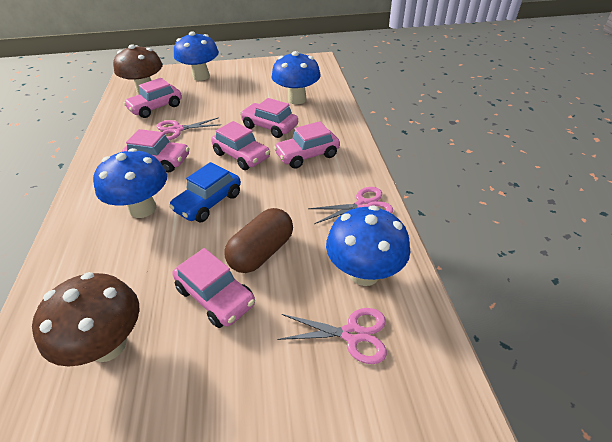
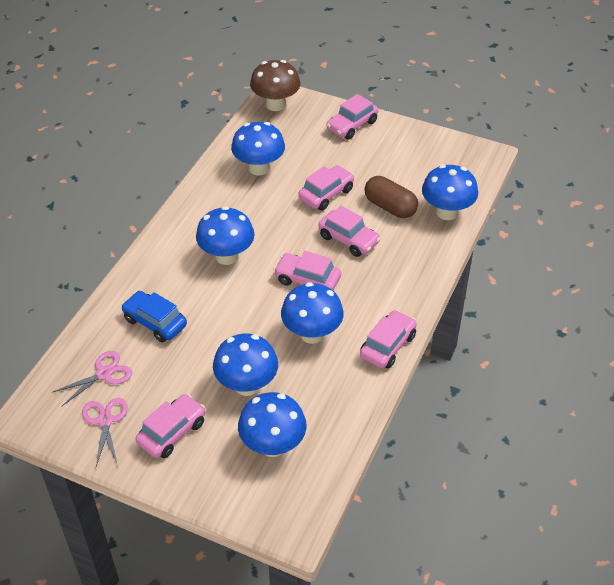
blue mushroom: 4 -> 6
brown mushroom: 2 -> 1
pink scissors: 3 -> 2

